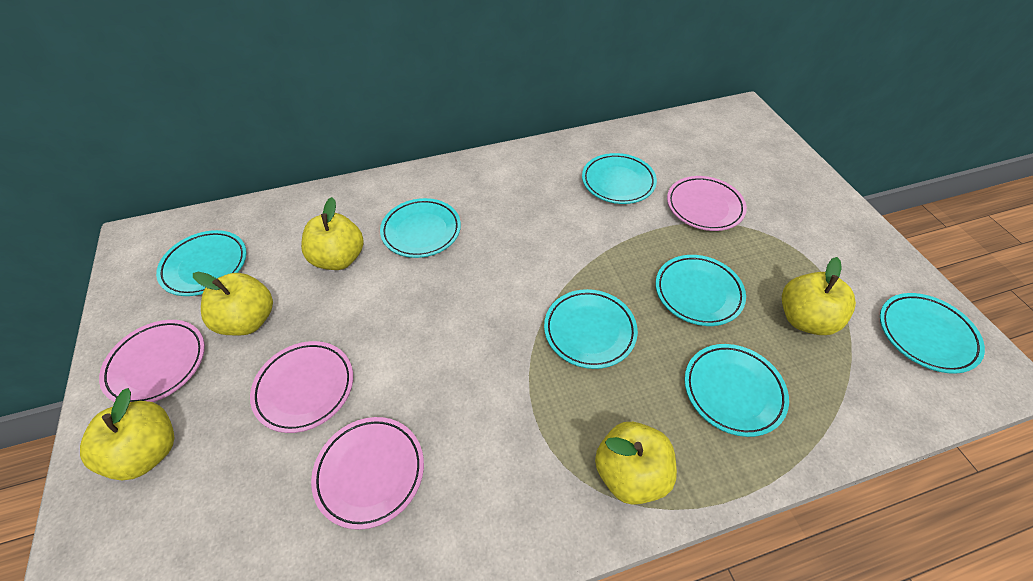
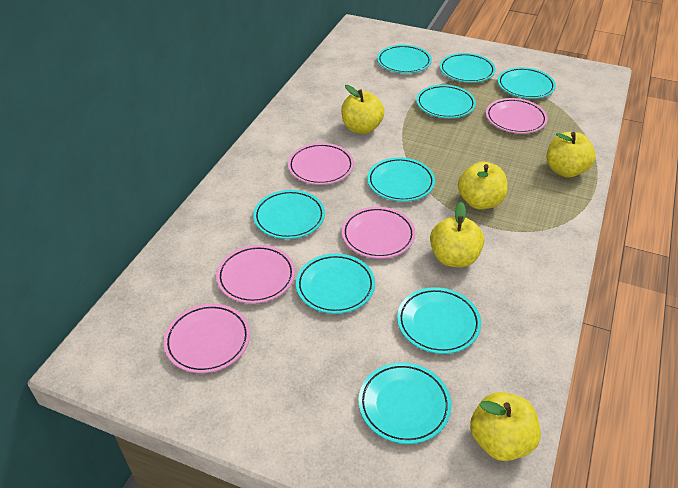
pink plate: 4 -> 5
turquoise plate: 7 -> 9

